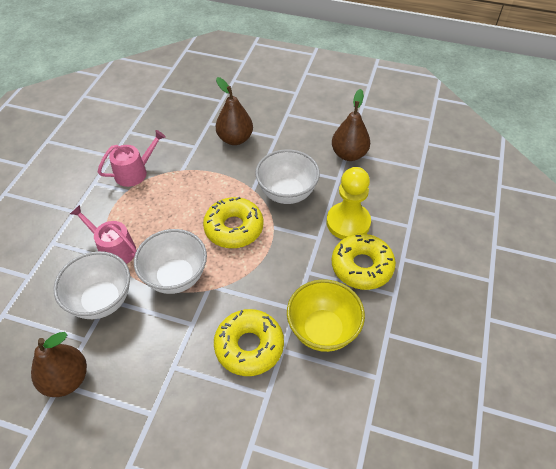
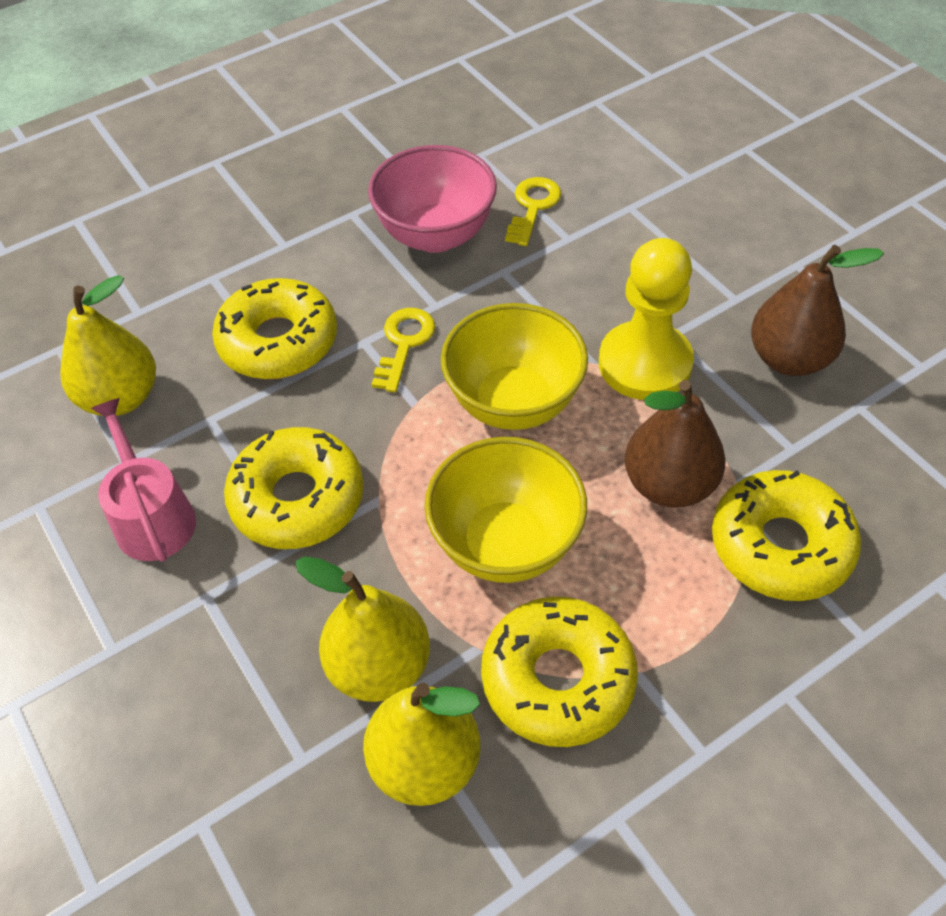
brown pear: 3 -> 2
pink bowl: 0 -> 1
pink watering can: 2 -> 1
white bowl: 3 -> 0
yellow bowl: 1 -> 2
yellow donut: 3 -> 4
yellow key: 0 -> 2
yellow pear: 0 -> 3

